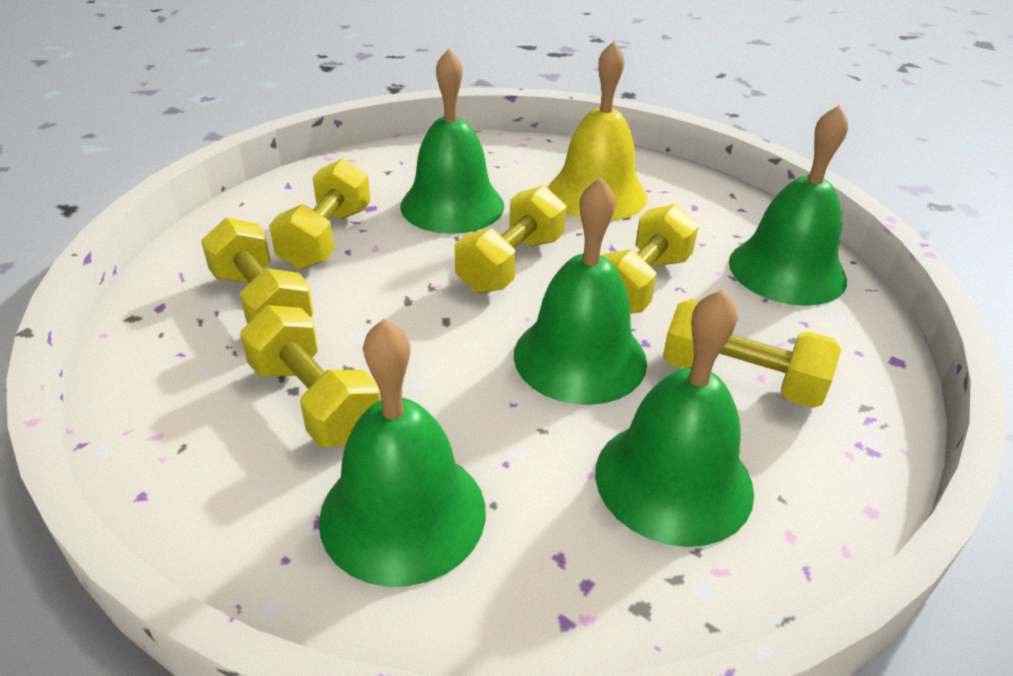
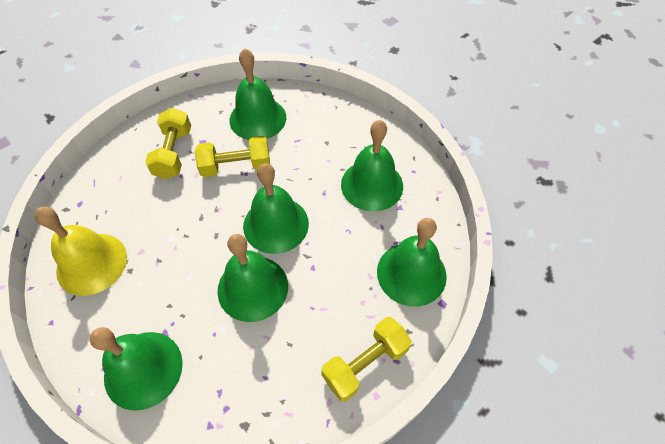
green bell: 5 -> 6
yellow dumbbell: 6 -> 3

